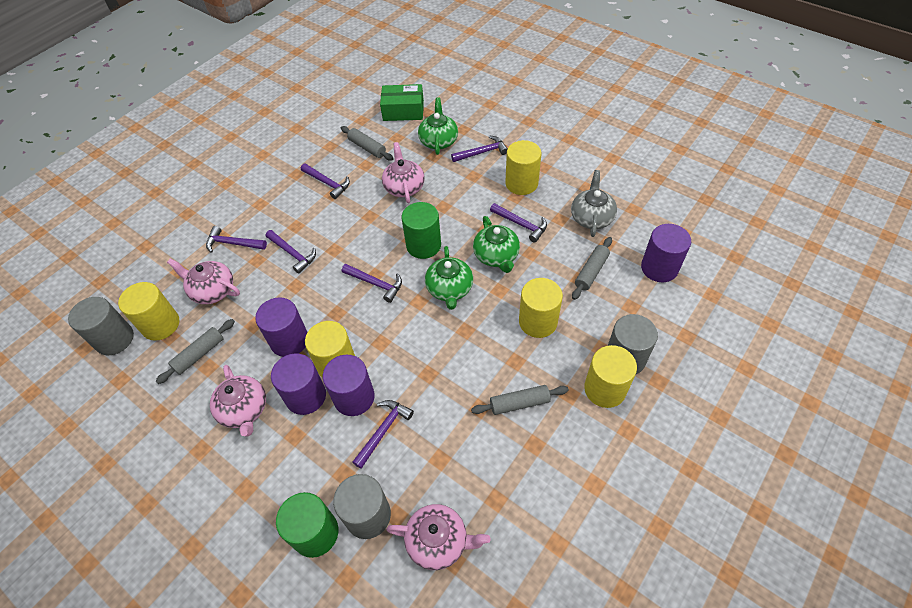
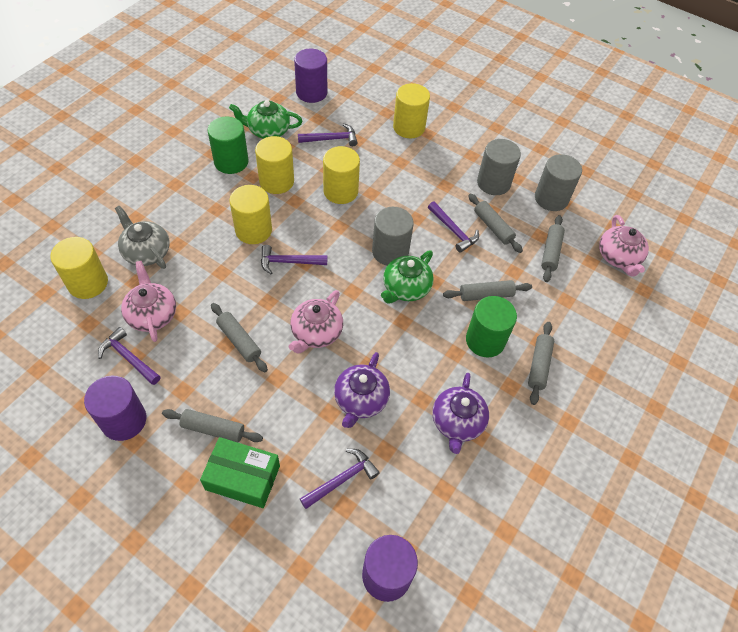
green teapot: 3 -> 2
grey rolling pin: 4 -> 6
pink teapot: 4 -> 3
purple cylinder: 4 -> 3
purple hammer: 7 -> 5
purple teapot: 0 -> 2

